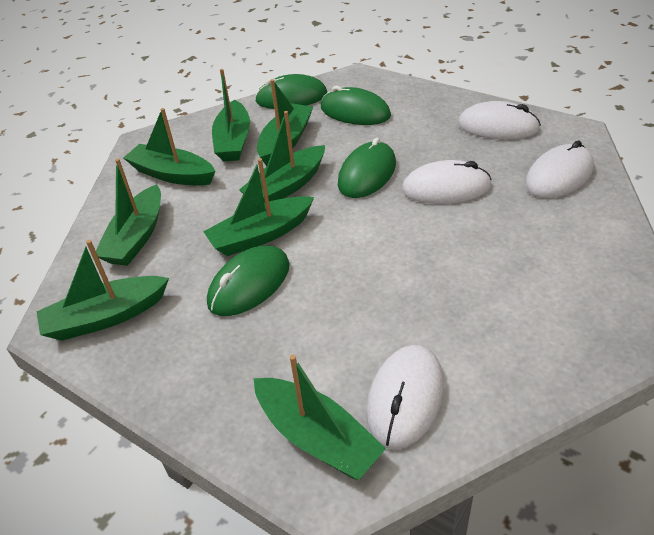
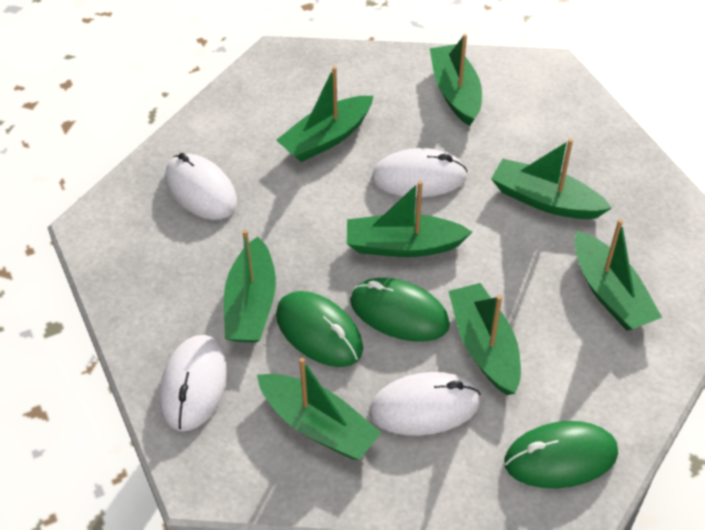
green mouse: 4 -> 3

